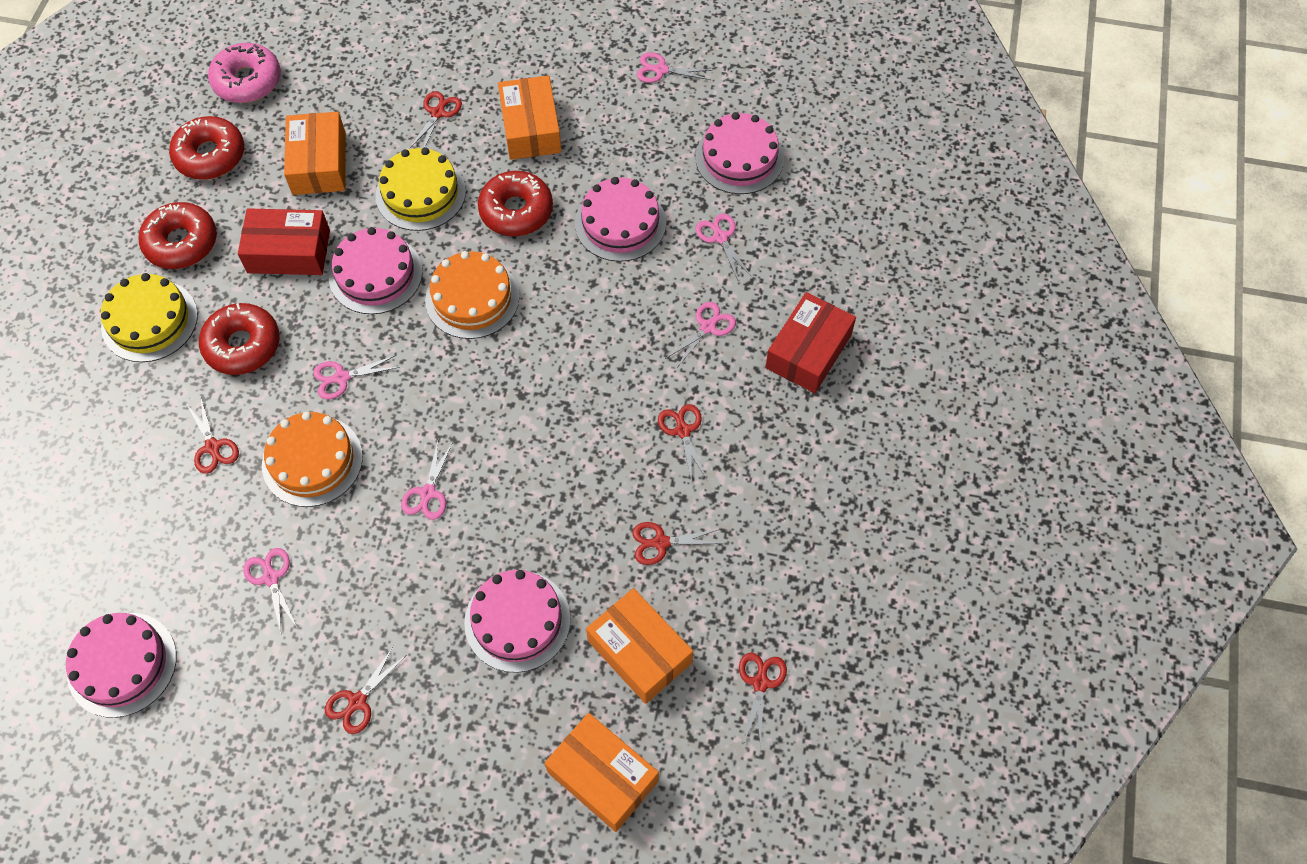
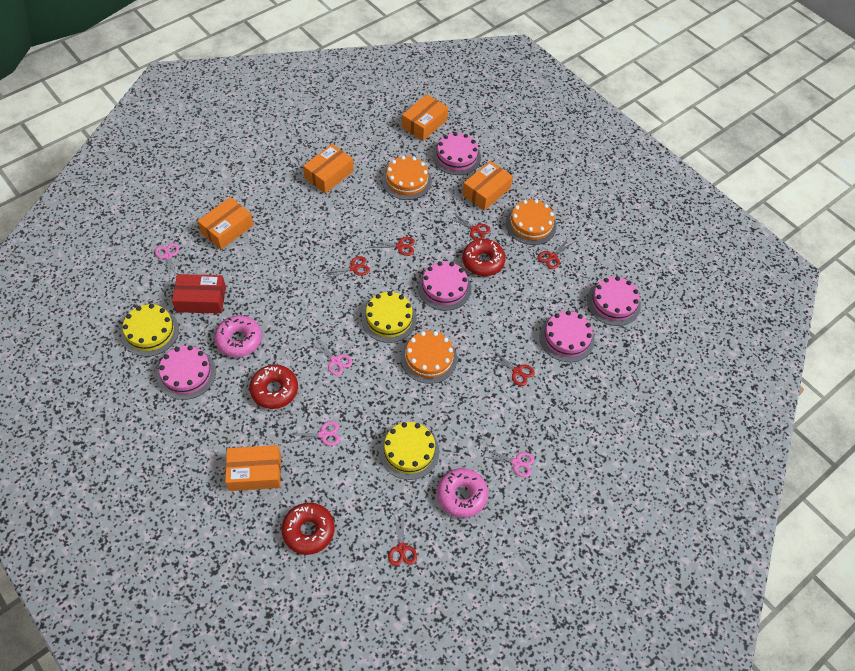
orange box: 4 -> 5
orange cake: 2 -> 3
pink donut: 1 -> 2
pink scissors: 6 -> 4
red box: 2 -> 1
red donut: 4 -> 3
yellow cake: 2 -> 3

